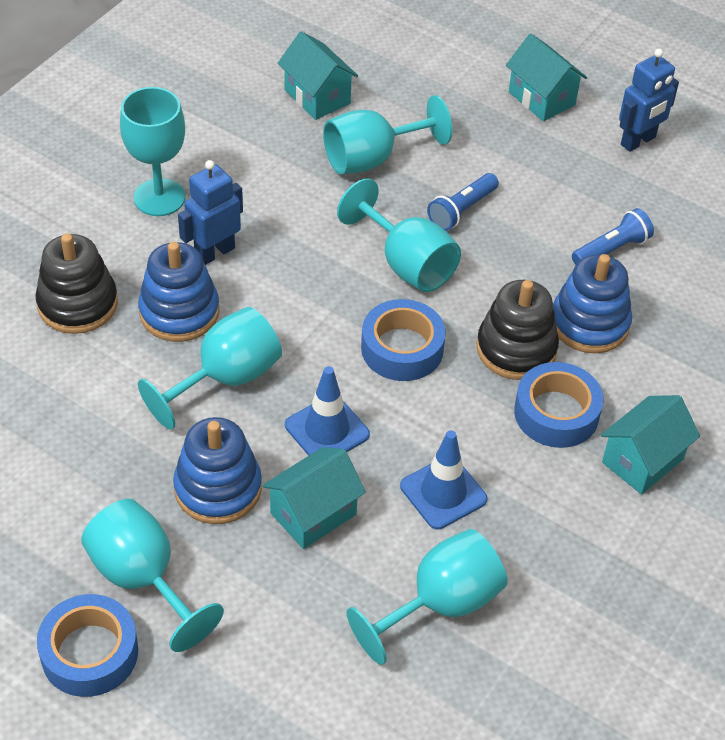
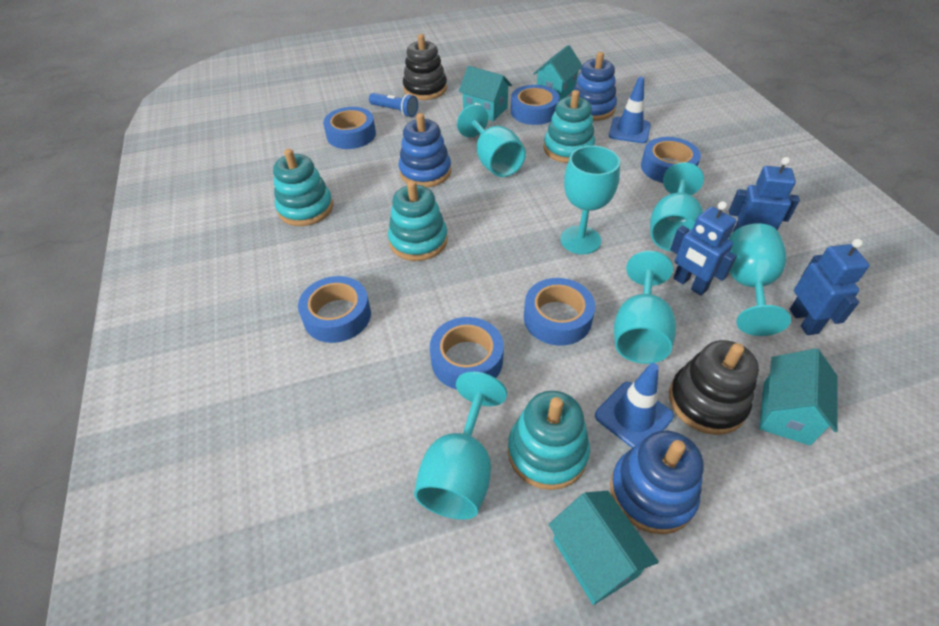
blue flashlight: 2 -> 1
blue robot: 2 -> 3
blue tape: 3 -> 6
turquoise stacking toy: 0 -> 4

